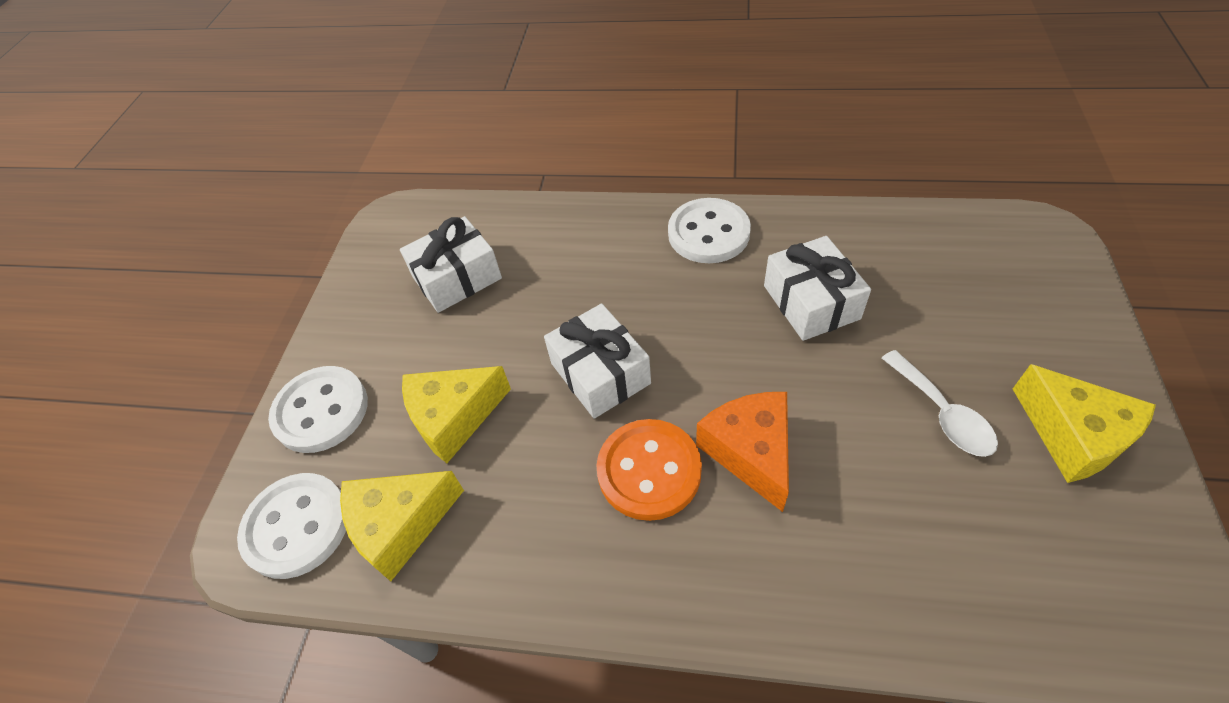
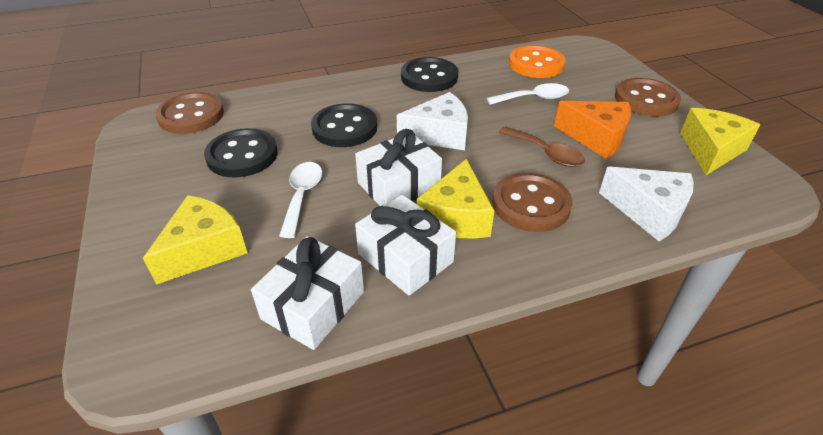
black button: 0 -> 3
brown button: 0 -> 3
brown spoon: 0 -> 1
white button: 3 -> 0
white cheese: 0 -> 2
white spoon: 1 -> 2

